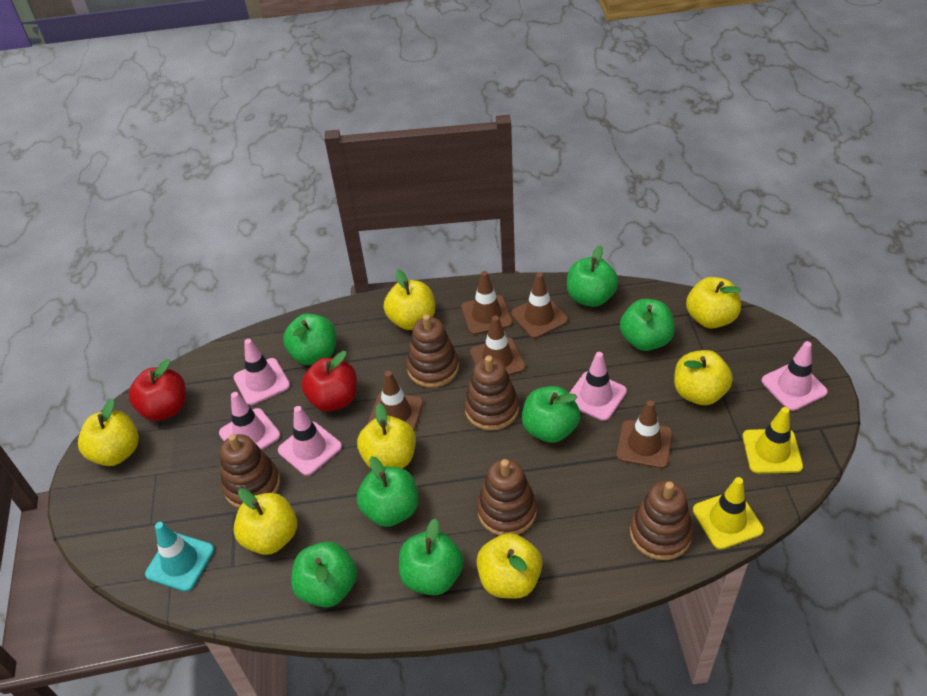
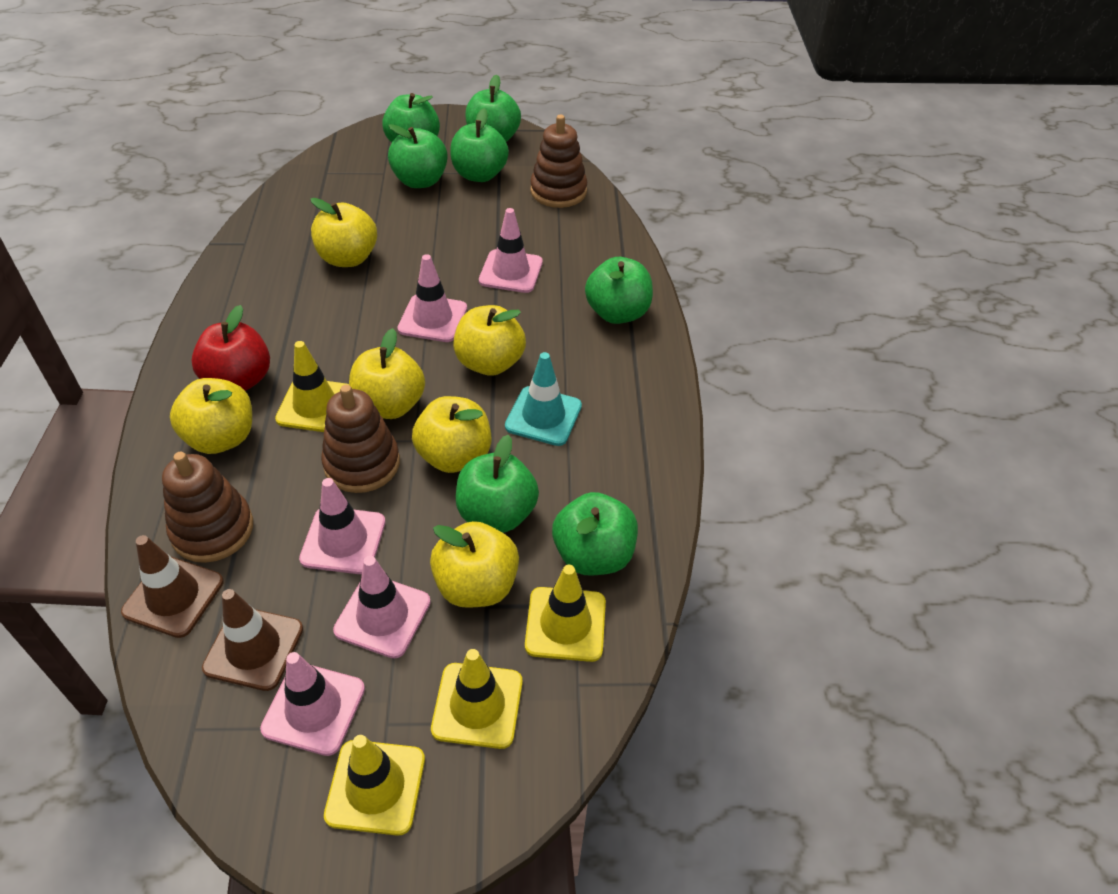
brown stacking toy: 5 -> 3
brown traffic cone: 5 -> 2
red apple: 2 -> 1
yellow apple: 7 -> 6
yellow traffic cone: 2 -> 4

